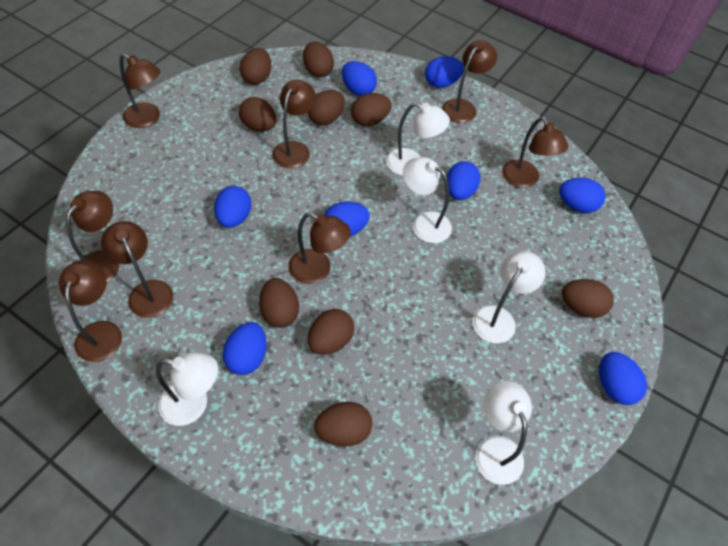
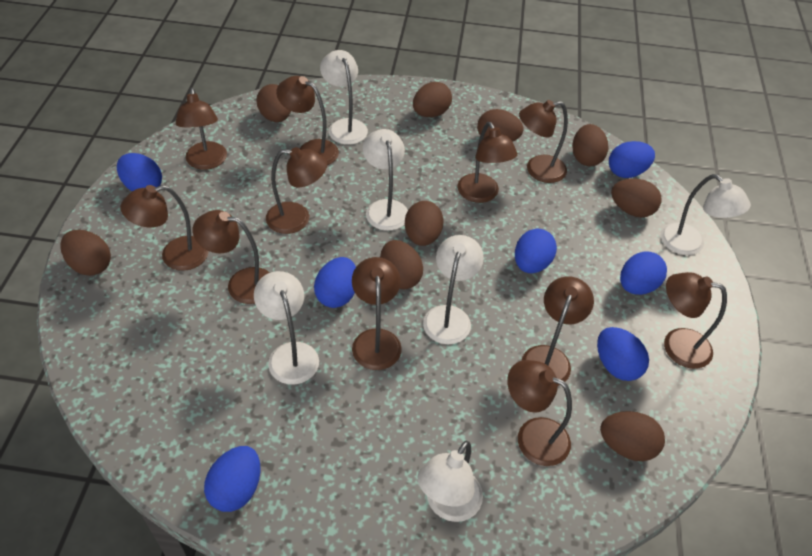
blue egg: 8 -> 7
brown lamp: 8 -> 11
white lamp: 5 -> 6

